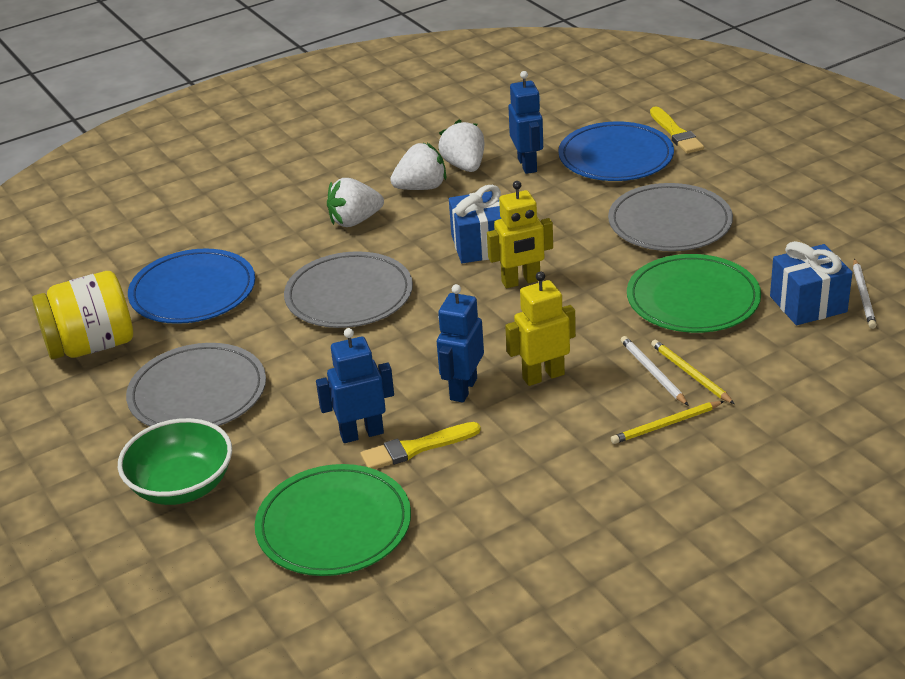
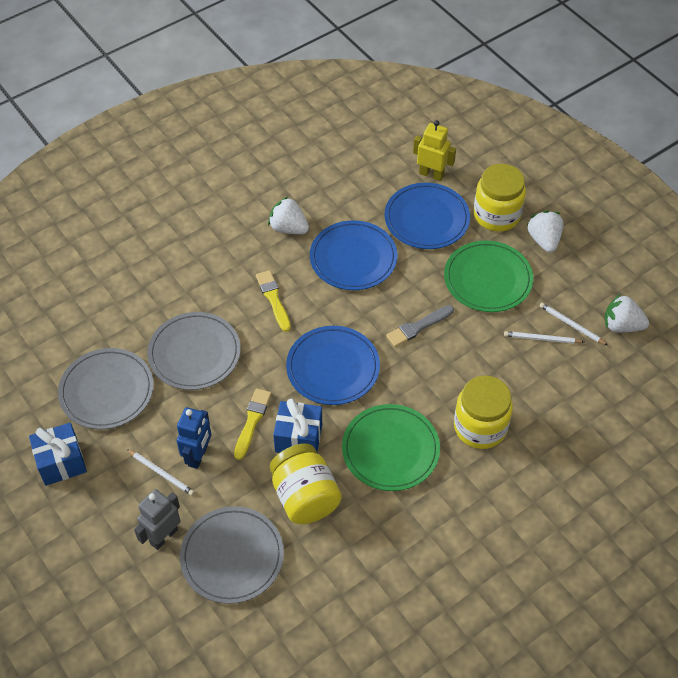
blue plate: 2 -> 3
blue robot: 3 -> 1
green bowl: 1 -> 0
grey brush: 0 -> 1
grey robot: 0 -> 1
white pencil: 2 -> 3
yellow jar: 1 -> 3
yellow pencil: 2 -> 0
yellow robot: 2 -> 1

